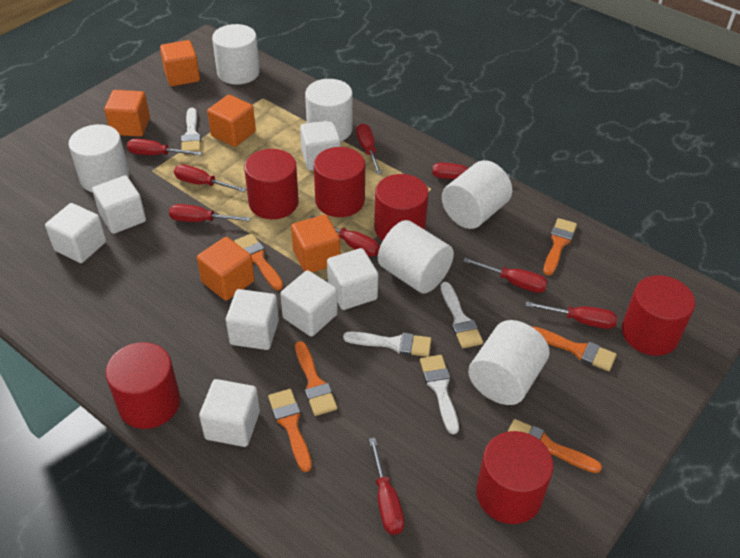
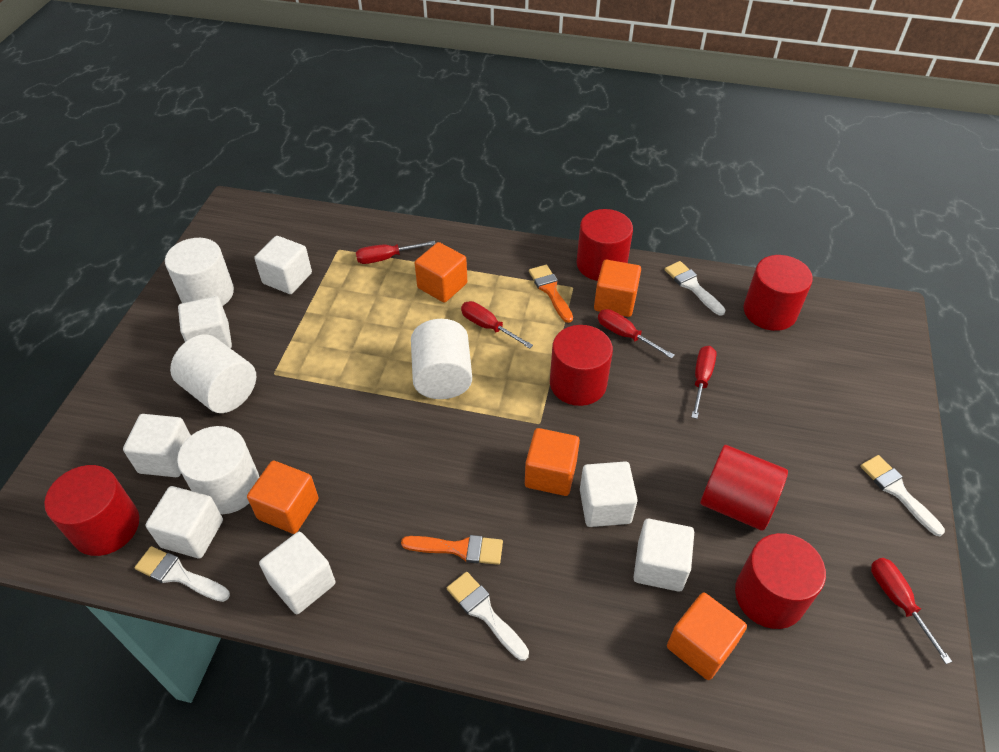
orange brush: 6 -> 2
red screwdriver: 9 -> 5
white cylinder: 6 -> 4

